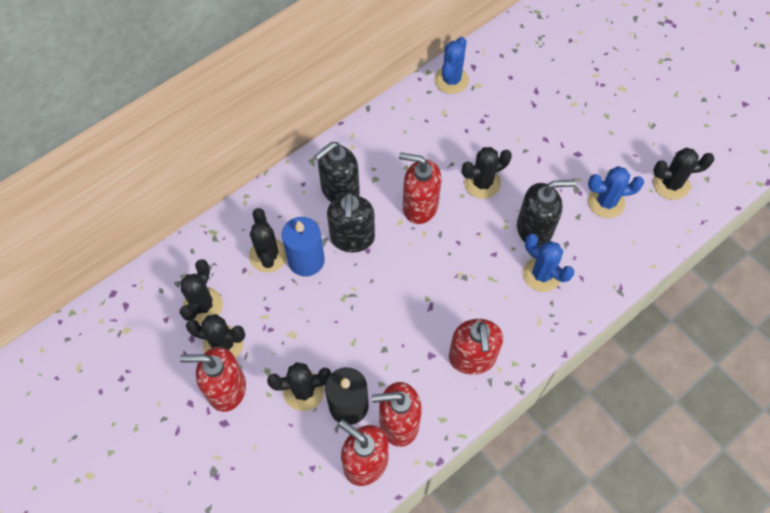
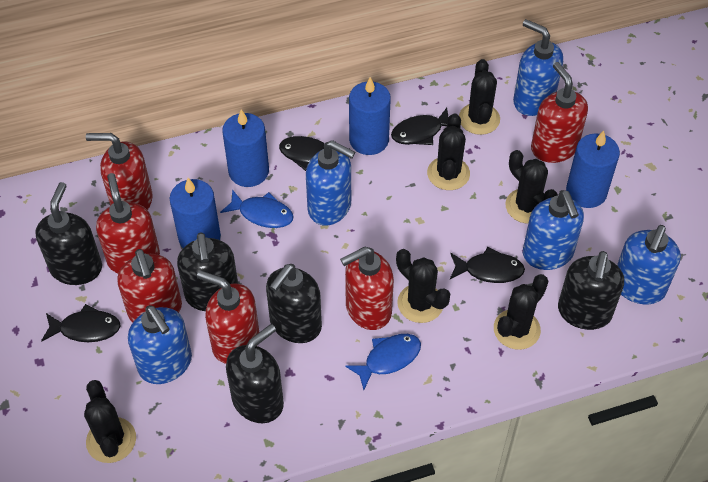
black candle: 1 -> 0
black fish: 0 -> 4
black soap dispenser: 3 -> 5
blue cactus: 3 -> 0
blue candle: 1 -> 4
blue fish: 0 -> 2
blue soap dispenser: 0 -> 5
red soap dispenser: 5 -> 6

